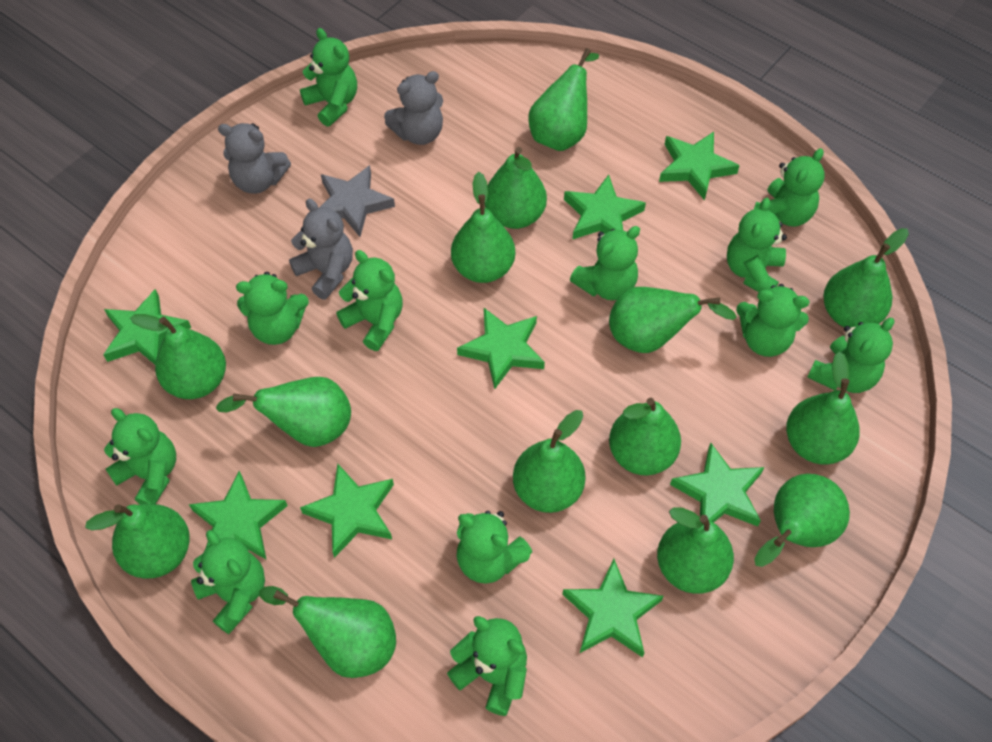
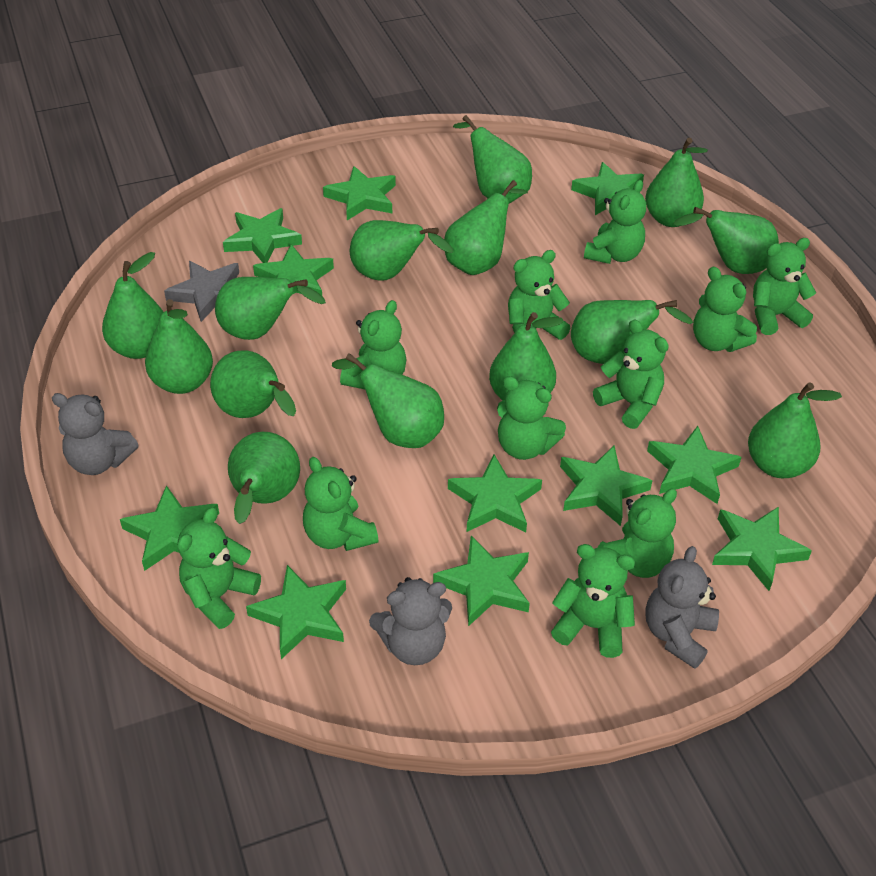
green star: 8 -> 11
green teddy bear: 12 -> 11

